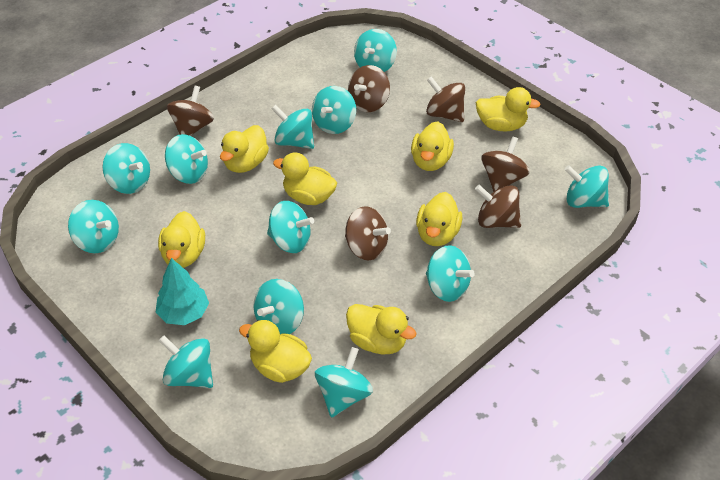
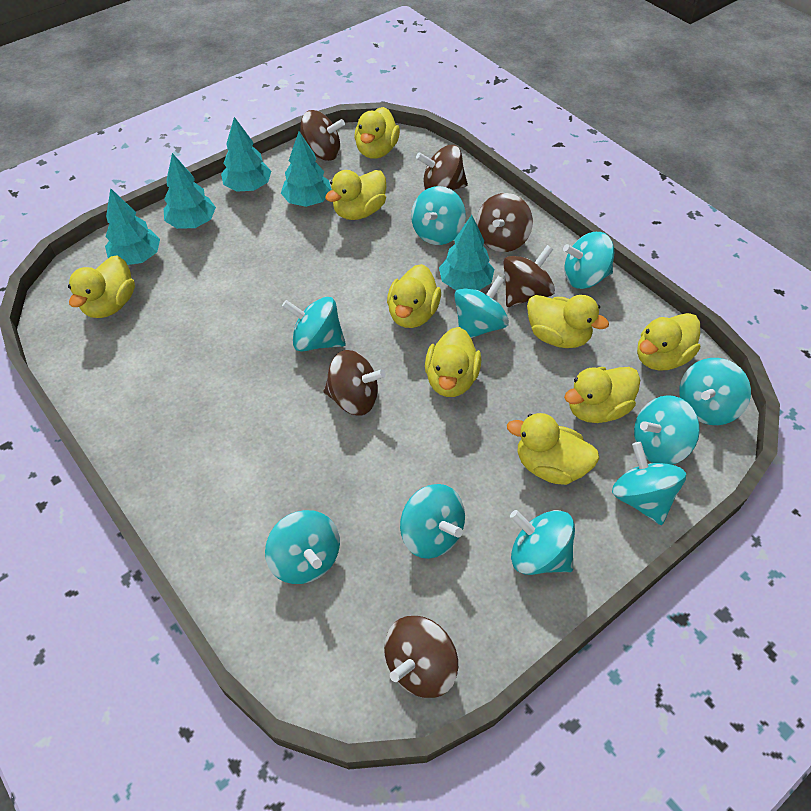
turquoise spinning top: 12 -> 10
turquoise tree: 1 -> 5
yellow duck: 8 -> 9

